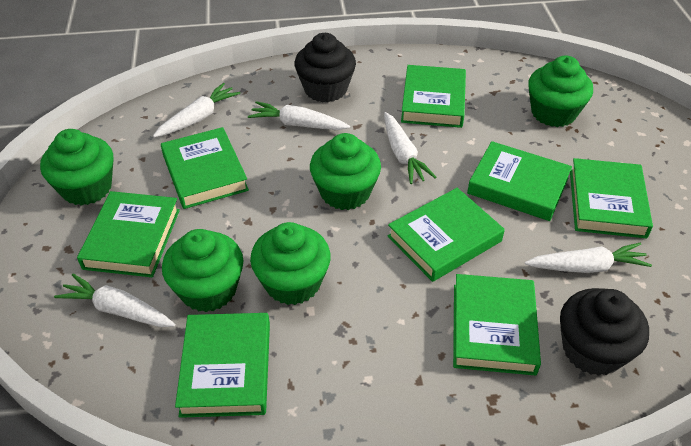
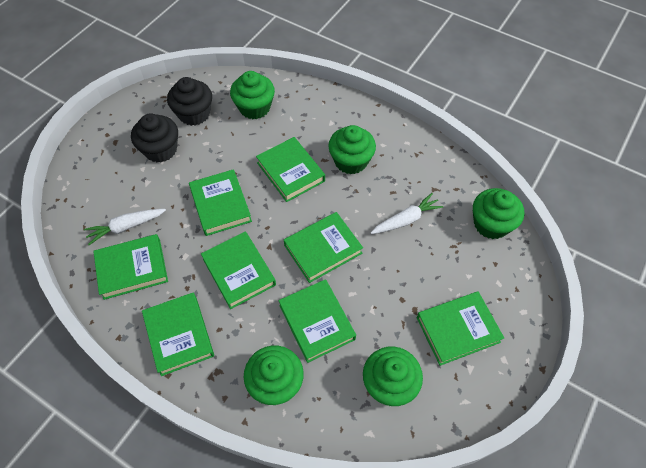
white carrot: 5 -> 2

